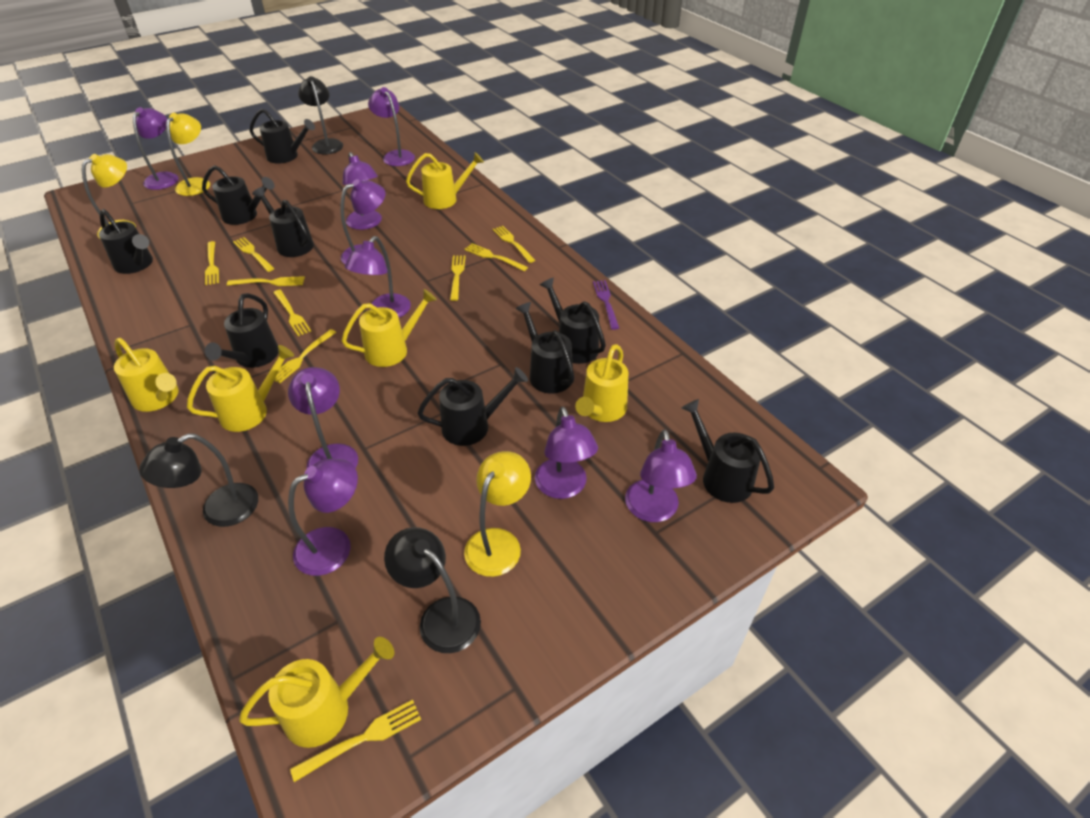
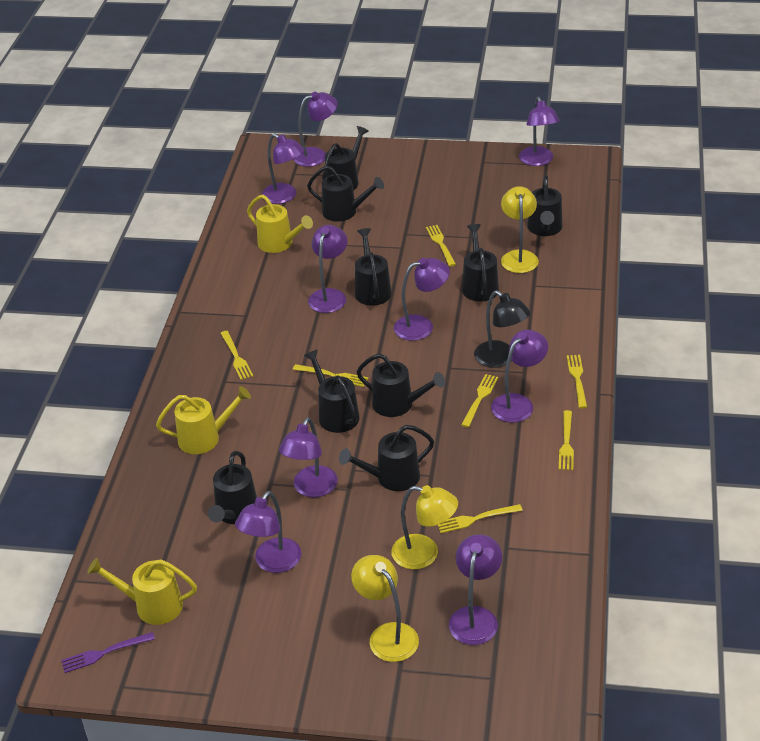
black lamp: 3 -> 1
yellow fork: 9 -> 7
yellow watering can: 6 -> 3

